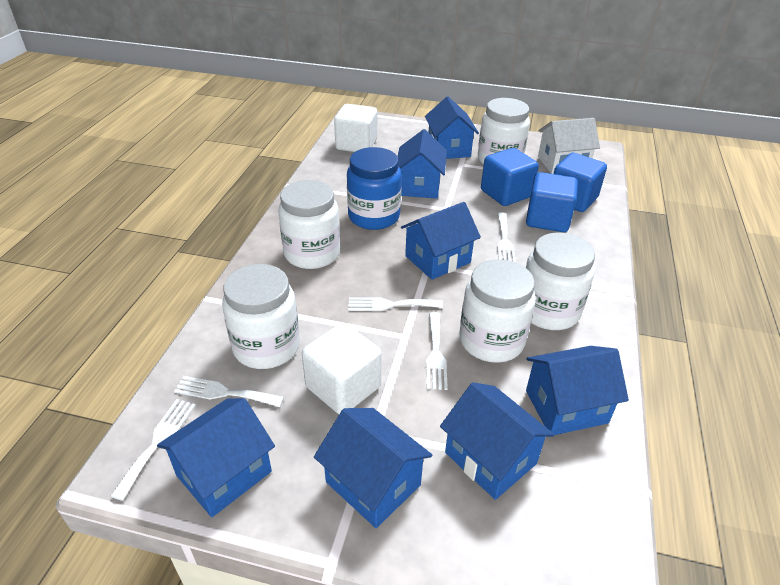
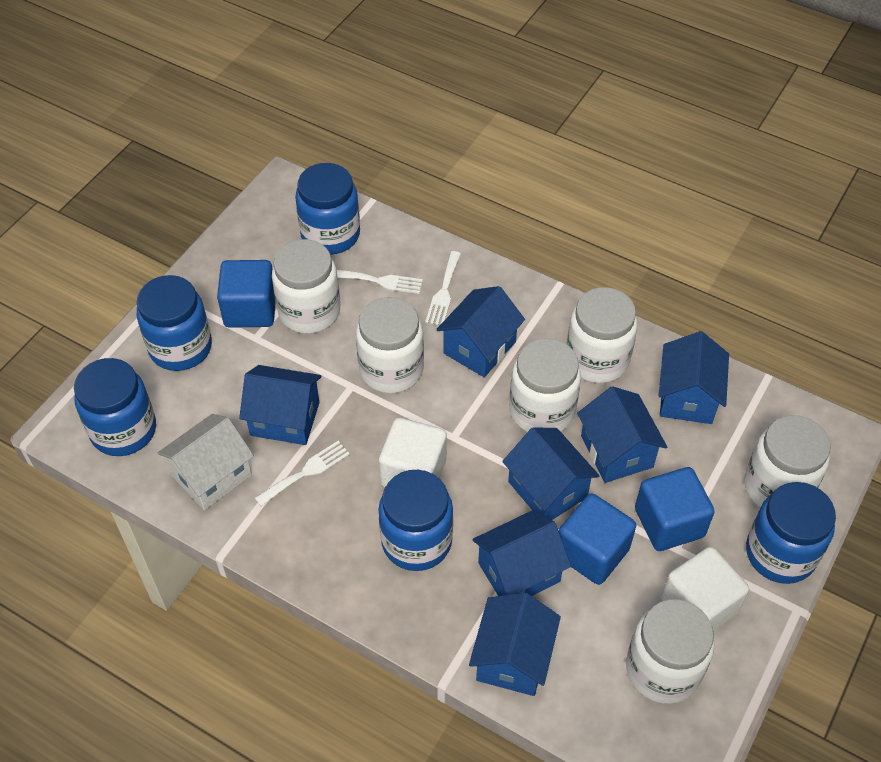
blue jar: 1 -> 5
white fork: 5 -> 3
white jar: 5 -> 6

